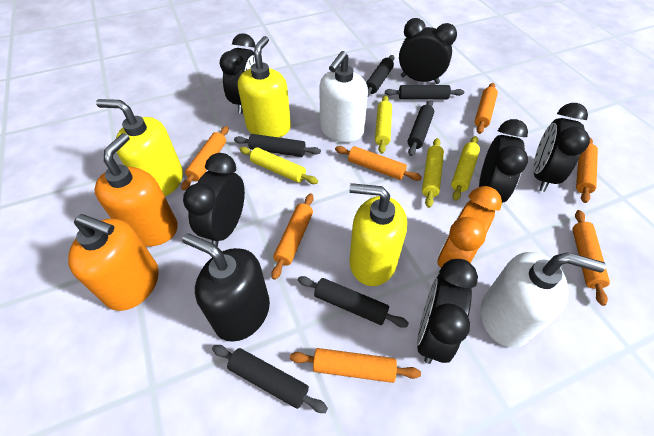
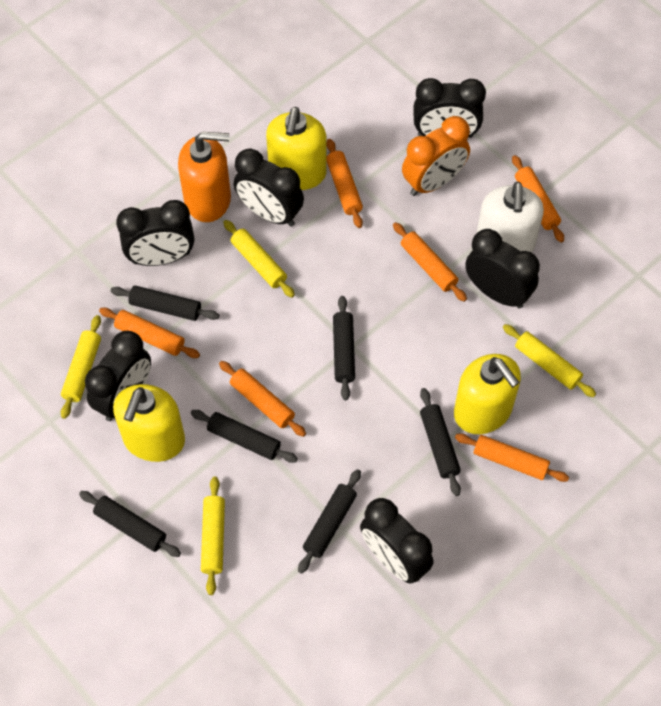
black soap dispenser: 1 -> 0
orange rolling pin: 7 -> 6
orange soap dispenser: 2 -> 1
white soap dispenser: 2 -> 1

